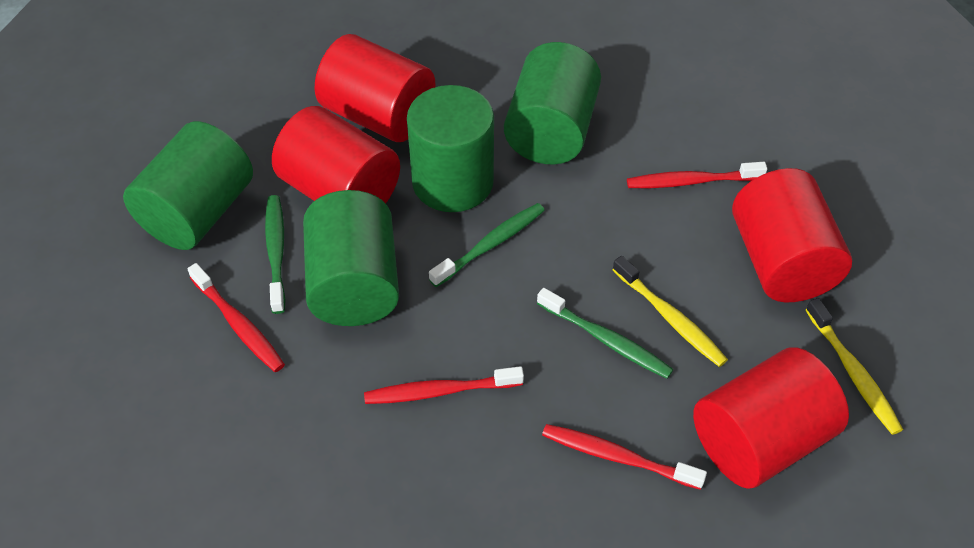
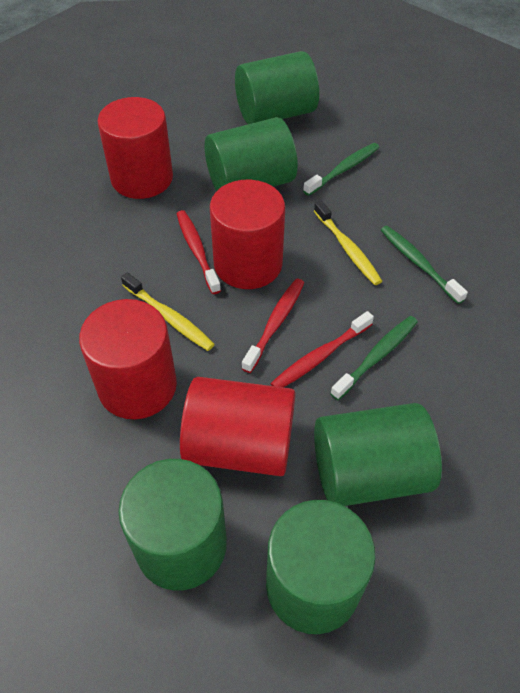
green cylinder: 4 -> 5
red toothbrush: 4 -> 3

